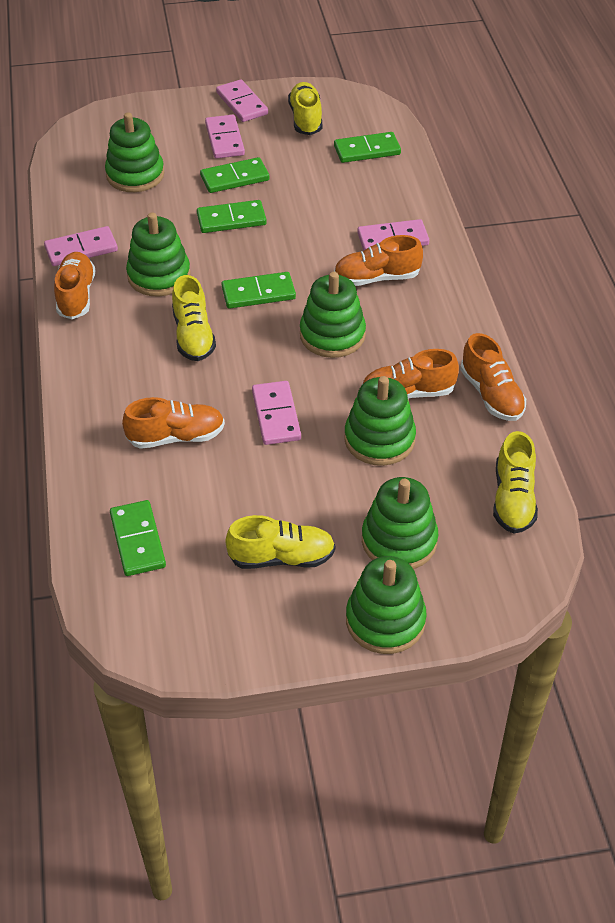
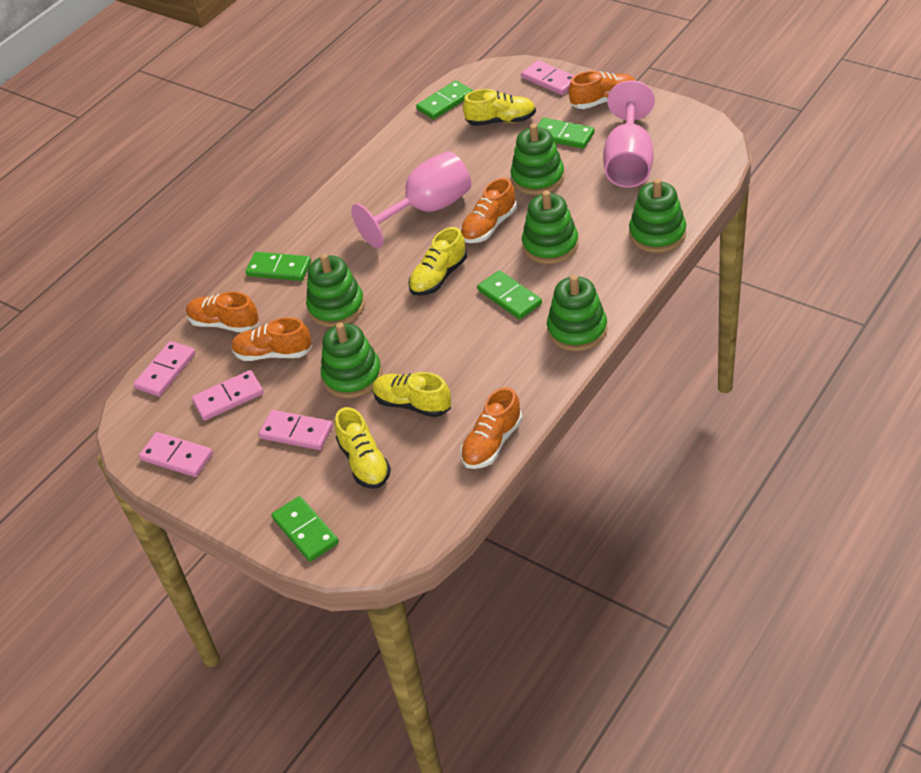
pink goblet: 0 -> 2

